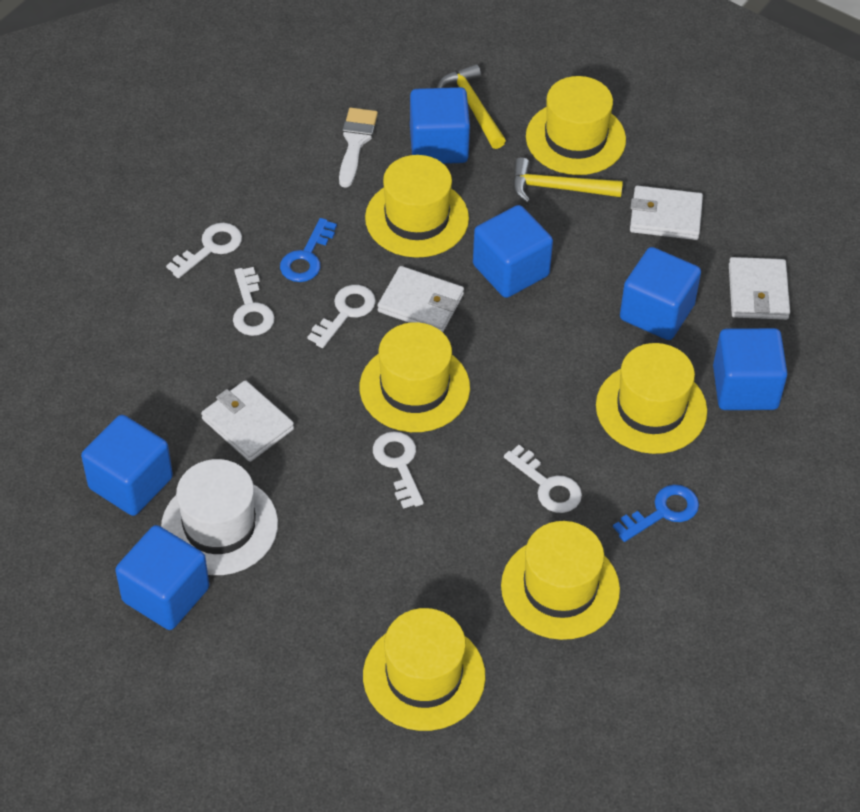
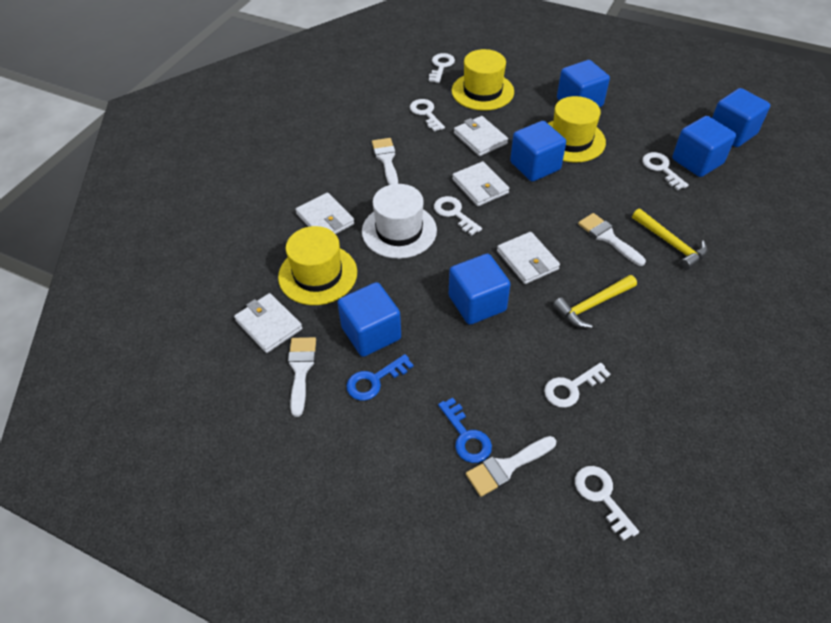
white brush: 1 -> 4
white key: 5 -> 6
white wallet: 4 -> 5
yellow hat: 6 -> 3

